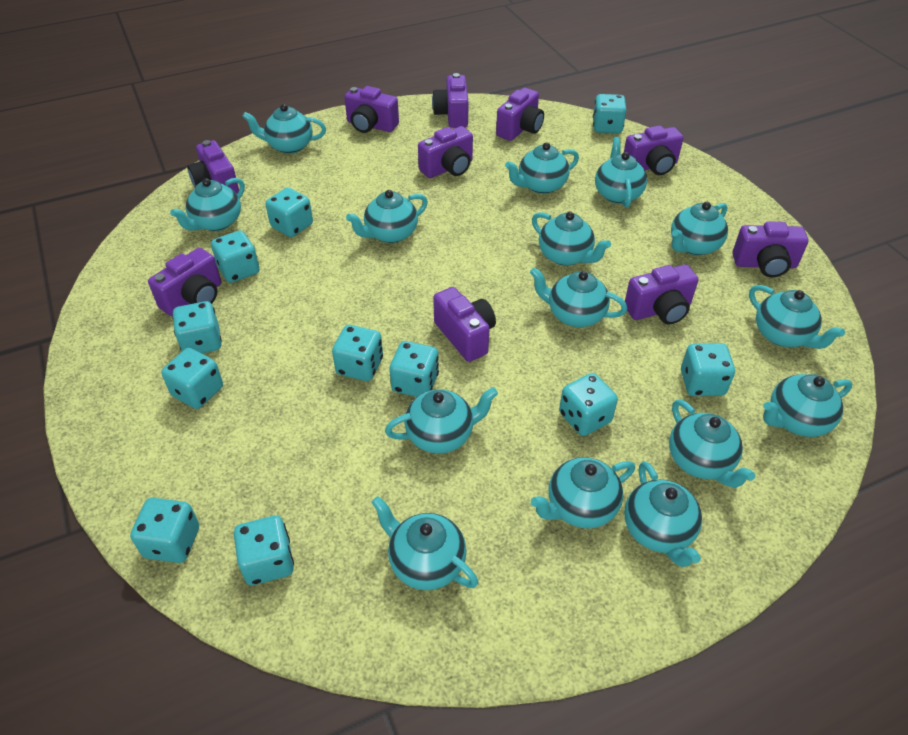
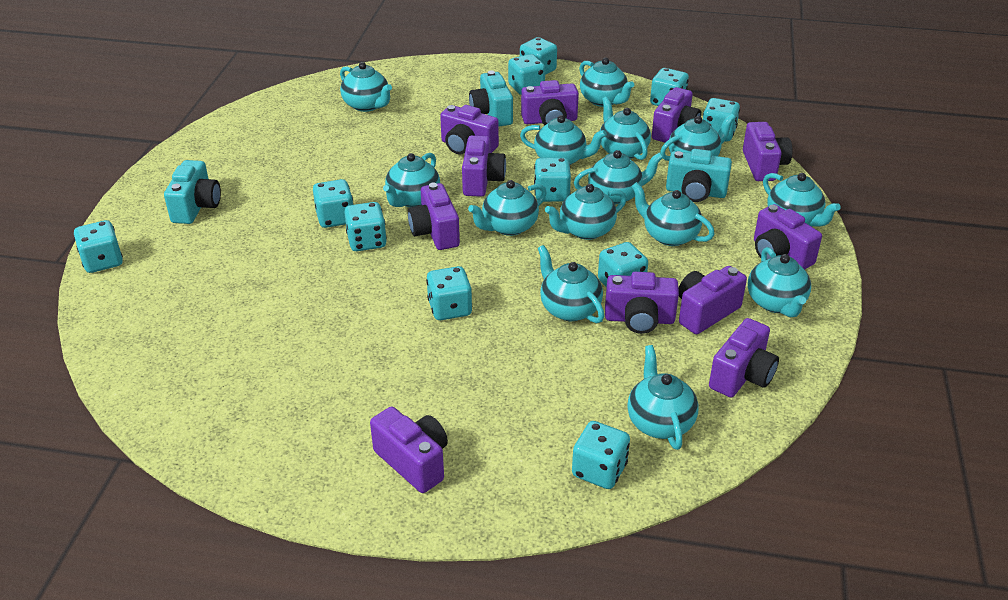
purple camera: 10 -> 11
turquoise camera: 0 -> 3
turquoise teapot: 15 -> 14

